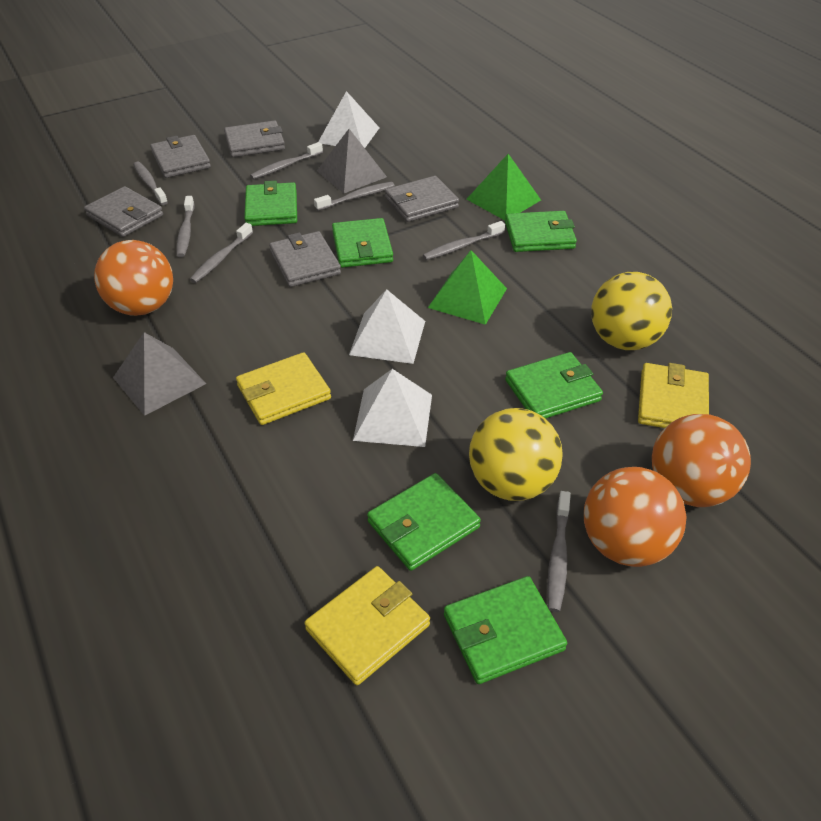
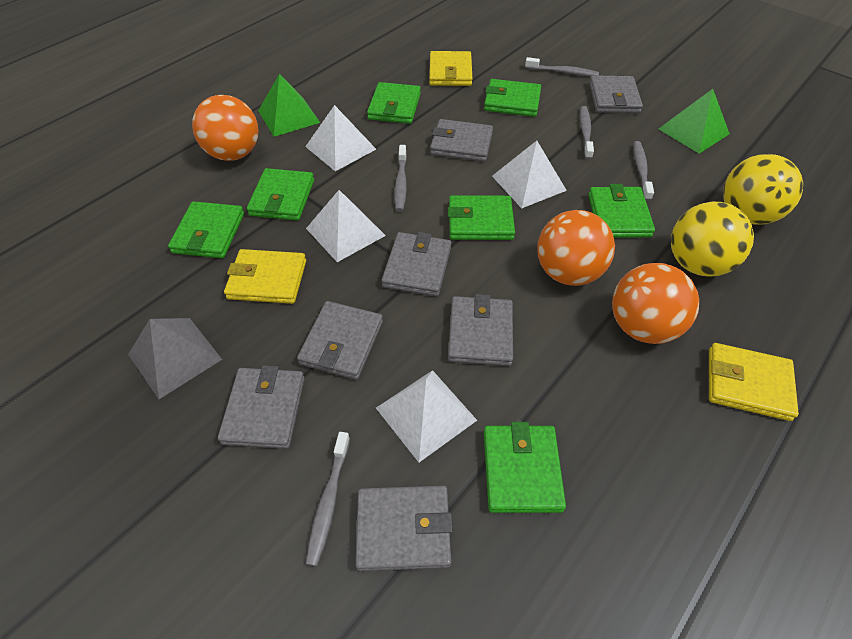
green wallet: 6 -> 7
grey pyramid: 2 -> 1
grey toothbrush: 7 -> 5
grey wallet: 5 -> 7
white pyramid: 3 -> 4

